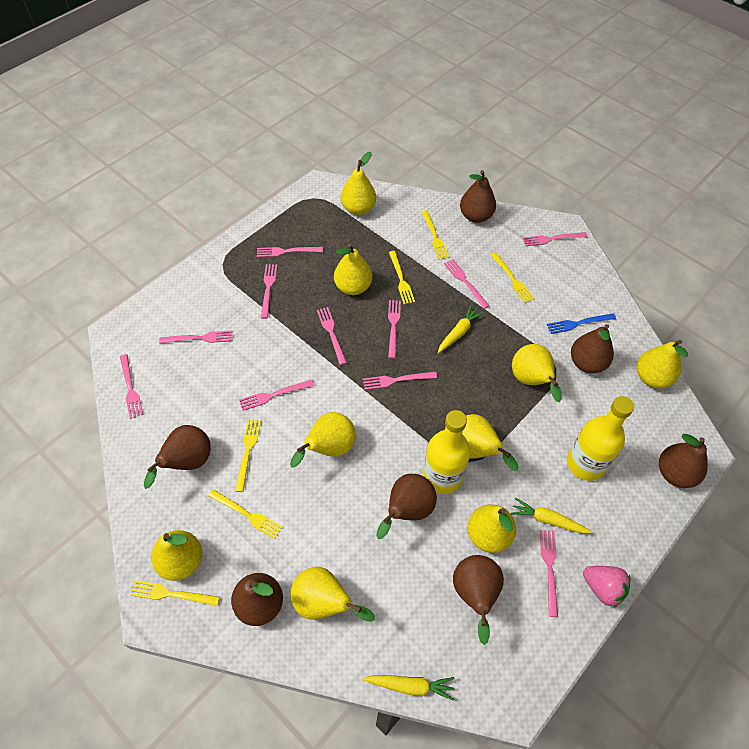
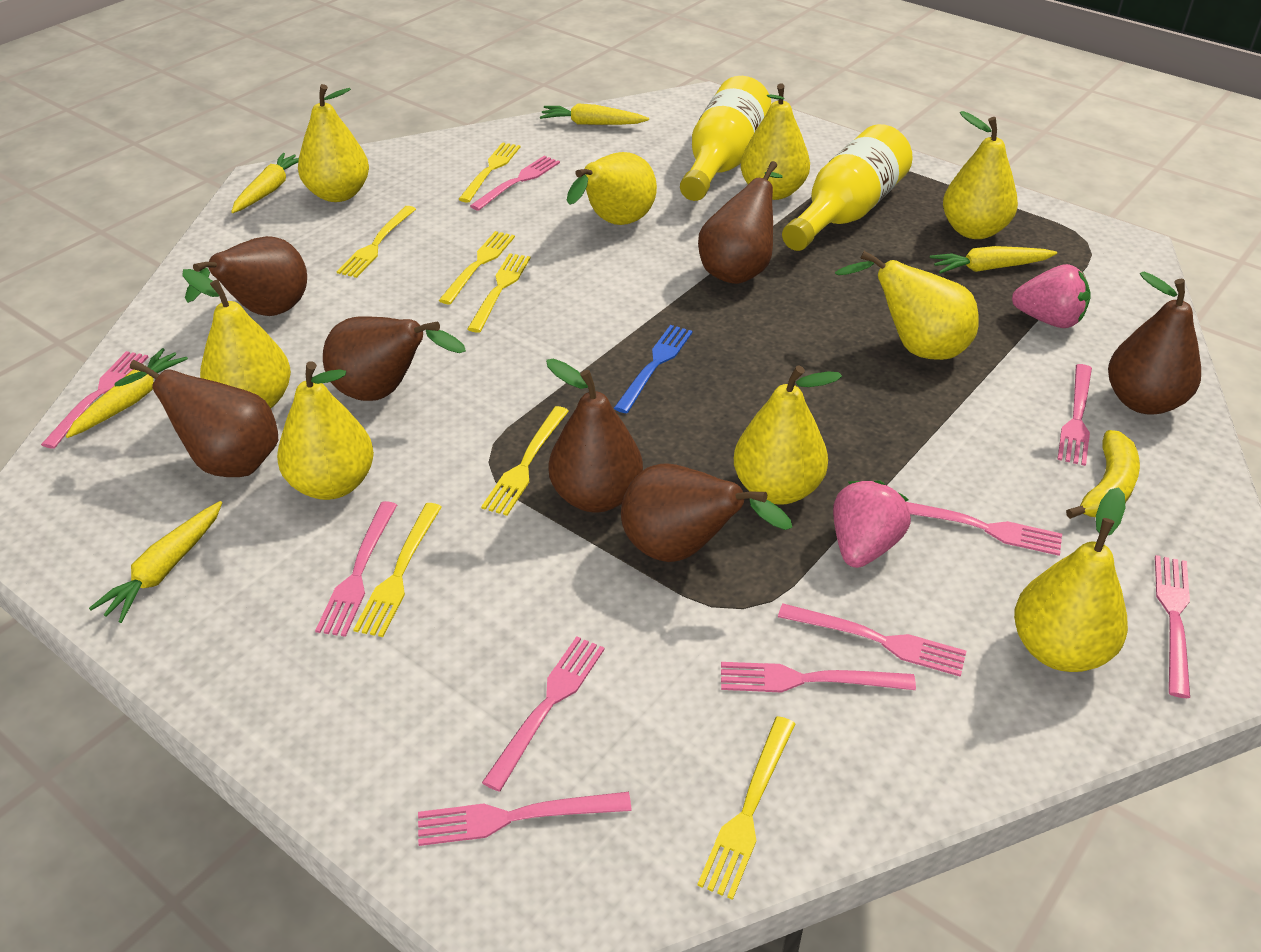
pink fork: 11 -> 10
pink strawberry: 1 -> 2
yellow banana: 0 -> 1
yellow carrot: 3 -> 5
yellow fork: 6 -> 7

